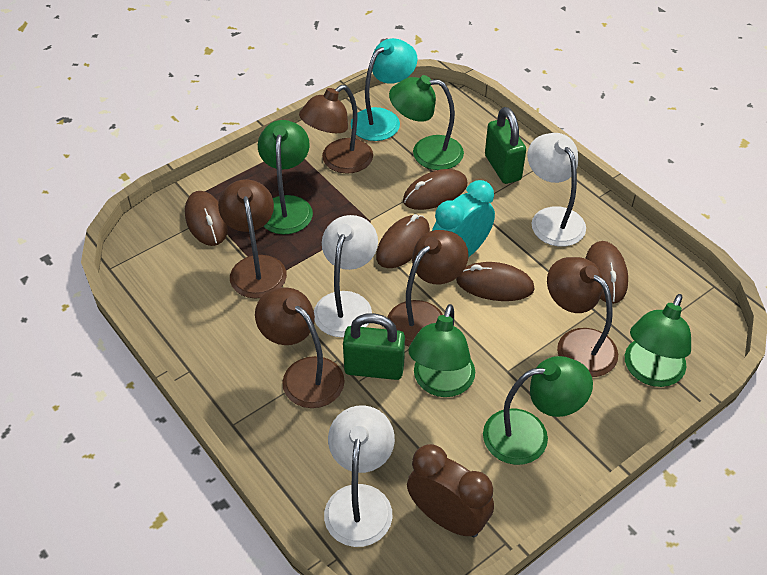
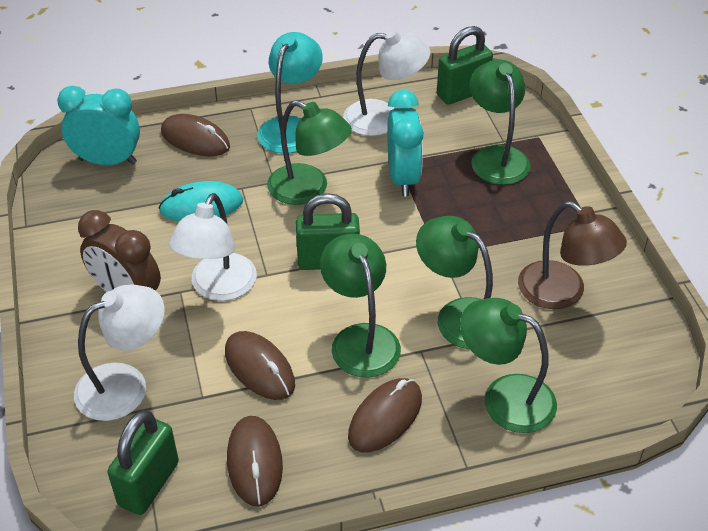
brown lamp: 5 -> 1
brown mouse: 5 -> 4
green padlock: 2 -> 3
turquoise clock: 1 -> 2
turquoise mouse: 0 -> 1

